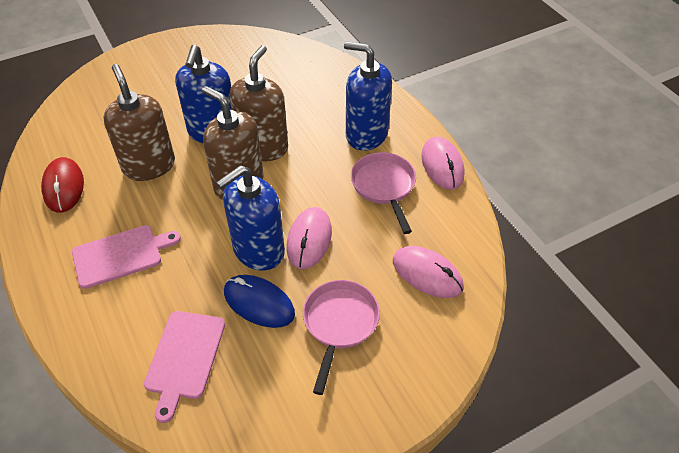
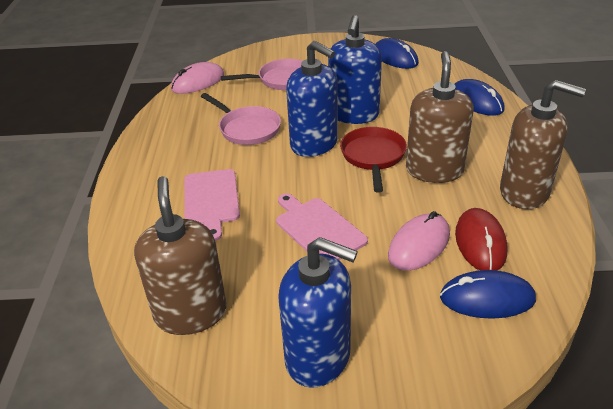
blue mouse: 1 -> 3
pink mouse: 3 -> 2
red pan: 0 -> 1

